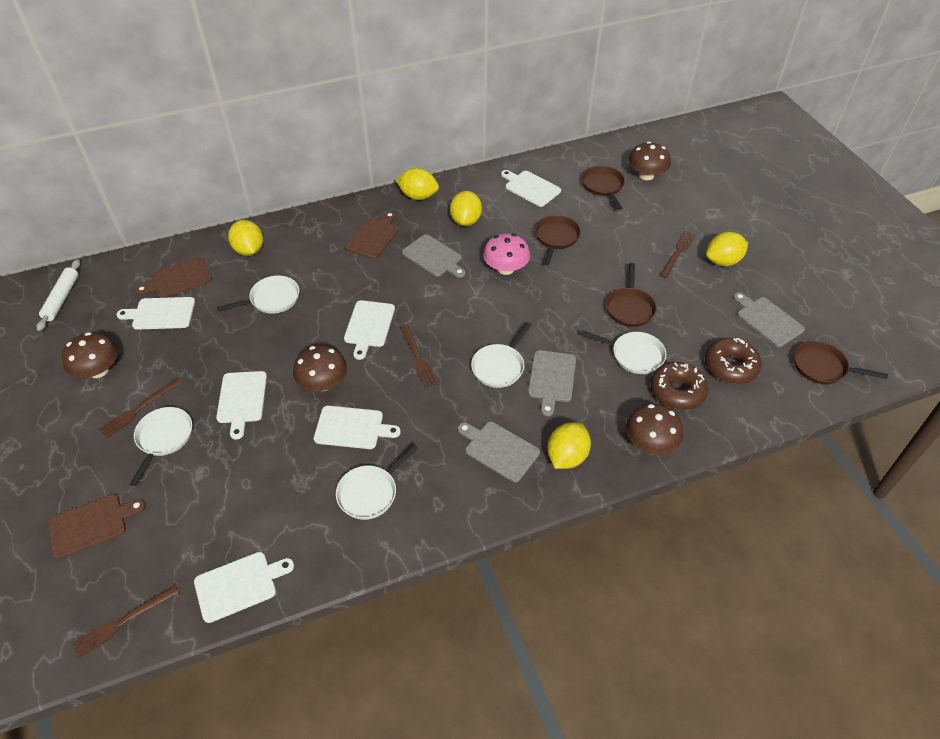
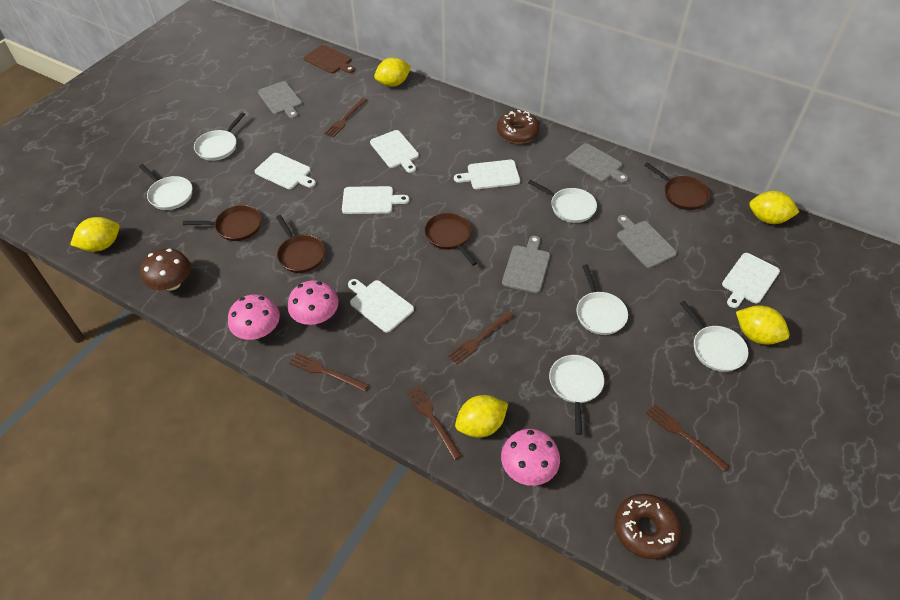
brown cutting board: 3 -> 1
brown fork: 4 -> 5
brown mushroom: 4 -> 1
pink mushroom: 1 -> 3
white pan: 5 -> 6
white rolling pin: 1 -> 0

